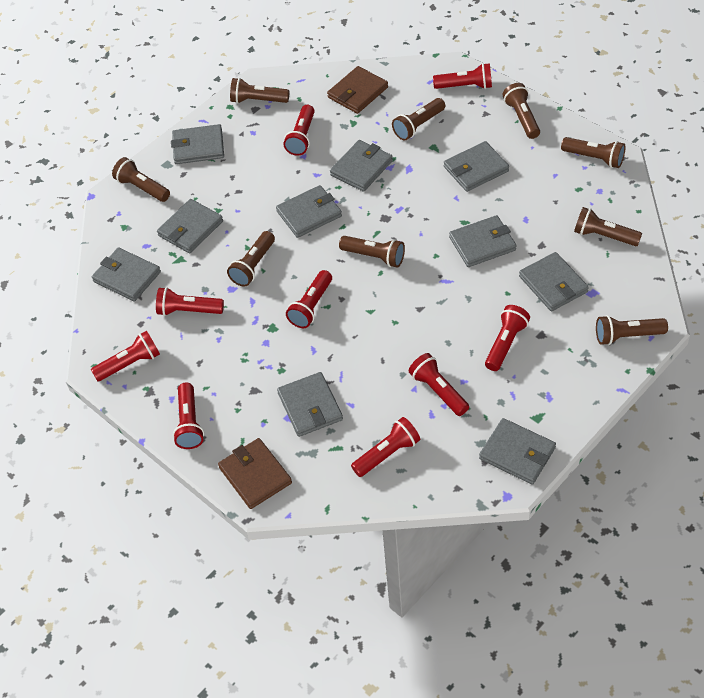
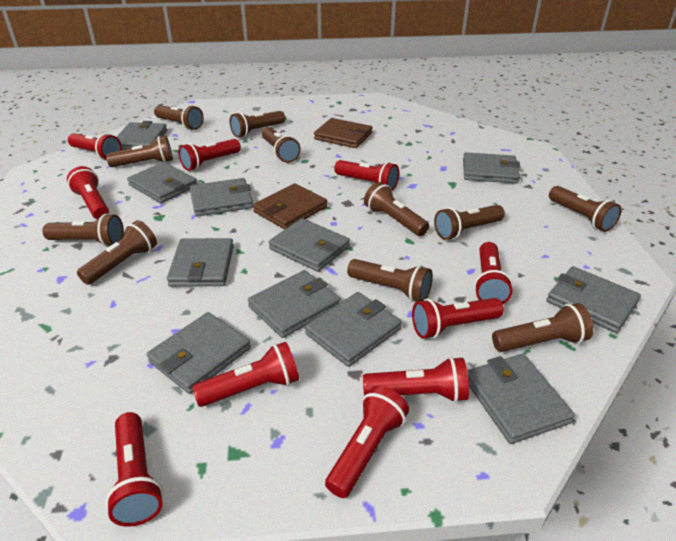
brown flashlight: 9 -> 11
grey wallet: 10 -> 11
red flashlight: 9 -> 10

